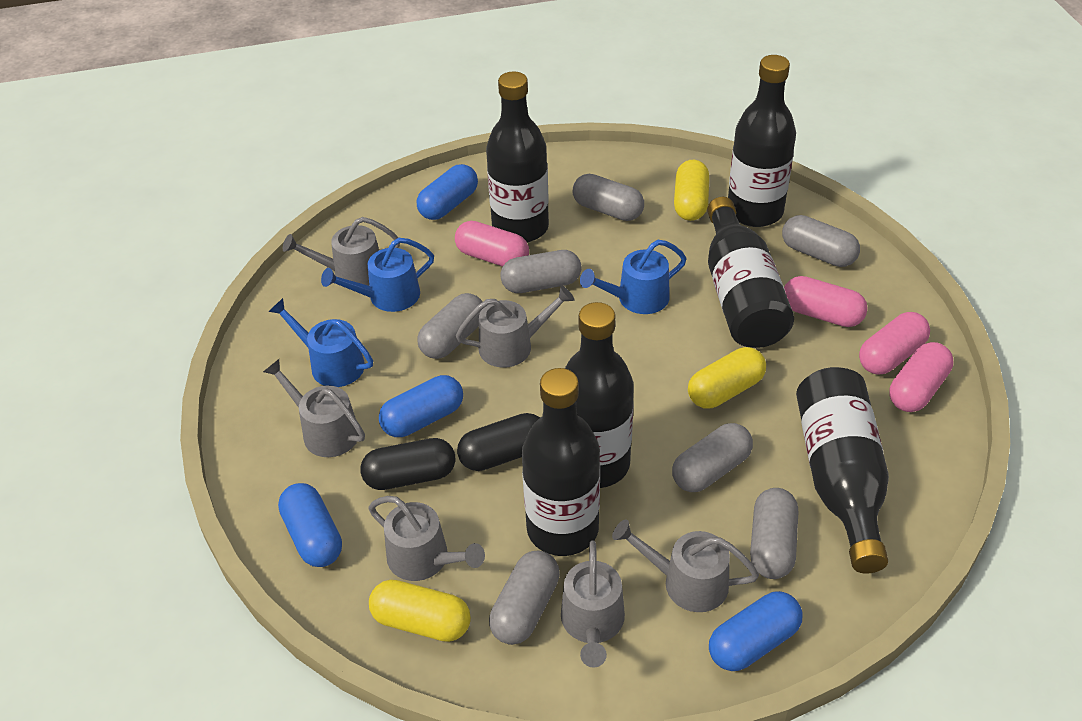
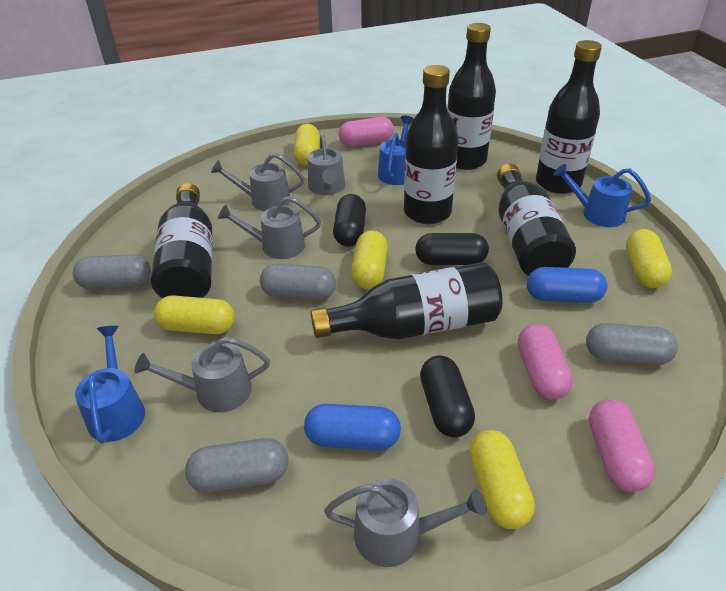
black capsule: 2 -> 3
blue capsule: 4 -> 2
grey capsule: 7 -> 4
grey watering can: 6 -> 5
pink capsule: 4 -> 3
yellow capsule: 3 -> 5

